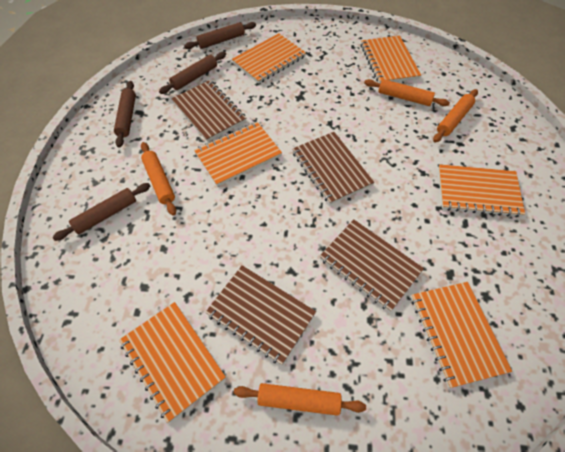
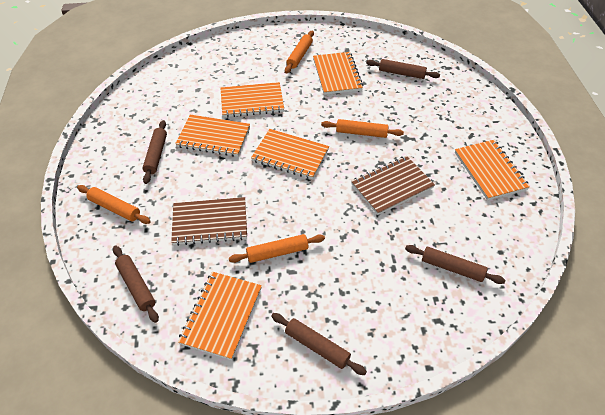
brown notebook: 4 -> 2
brown rolling pin: 4 -> 5

